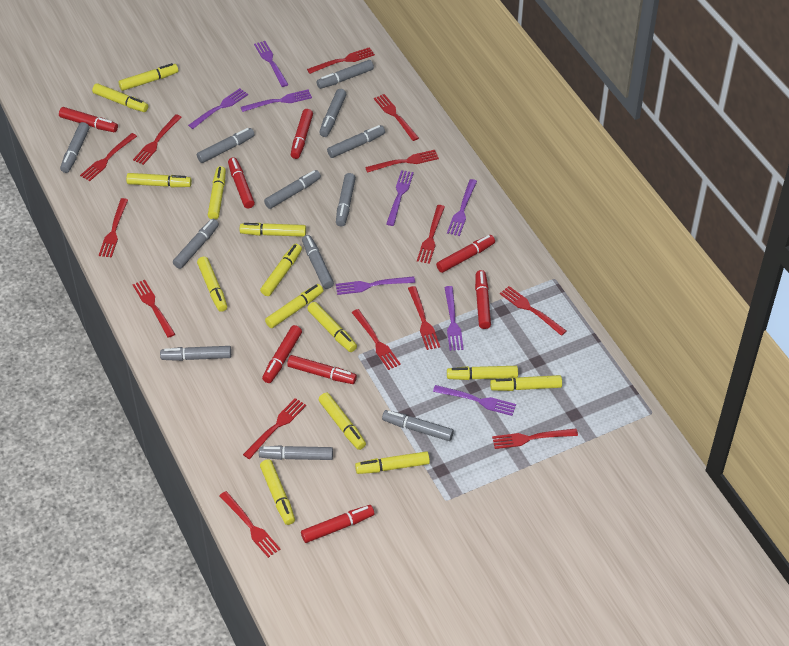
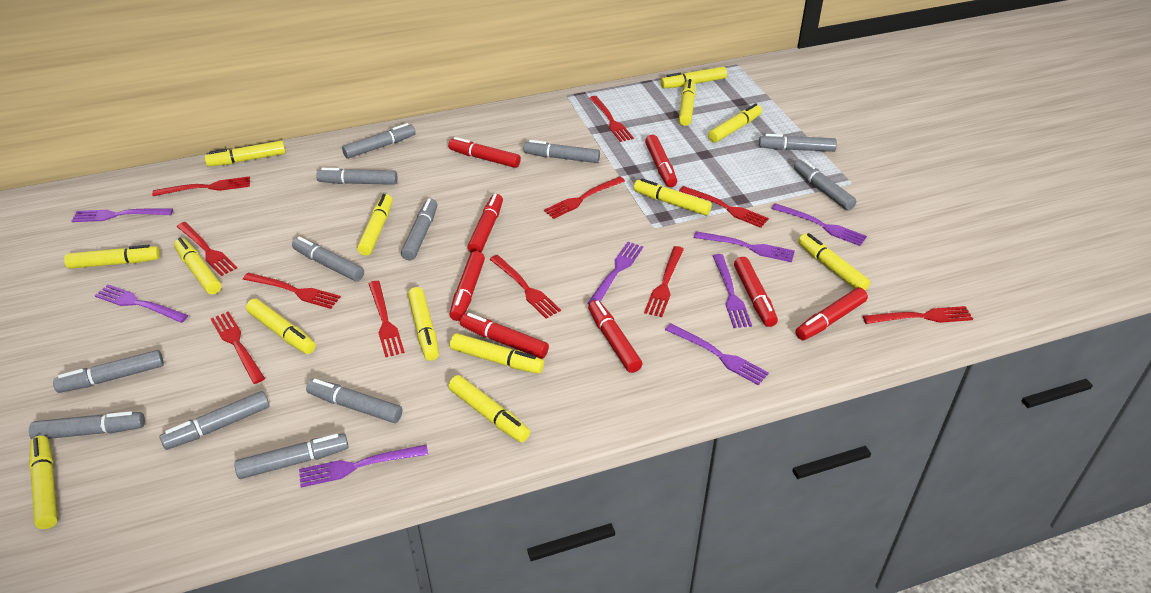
red fork: 14 -> 11

